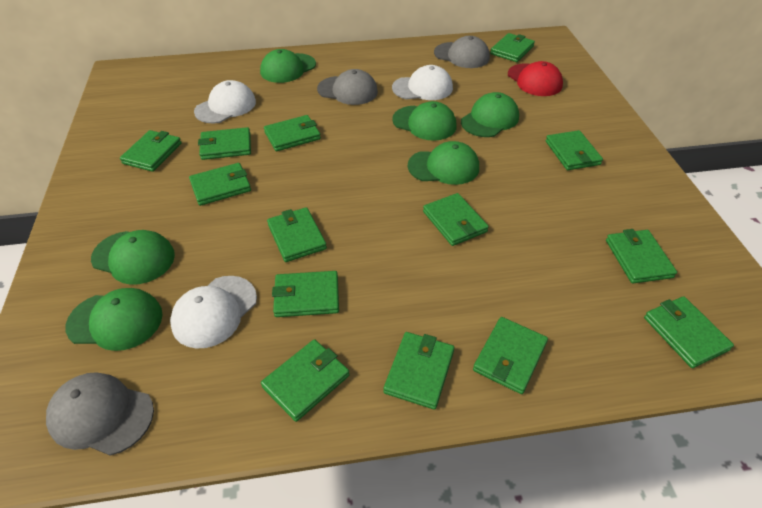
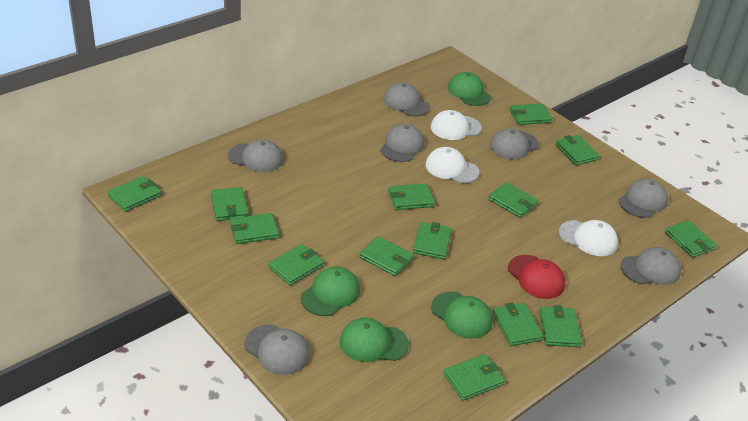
green cap: 6 -> 4
grey cap: 3 -> 7

